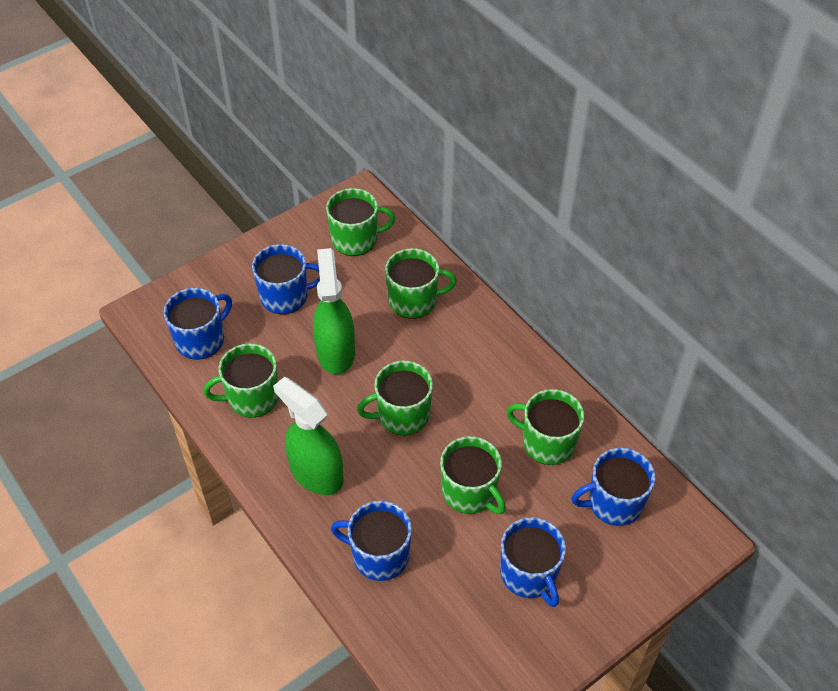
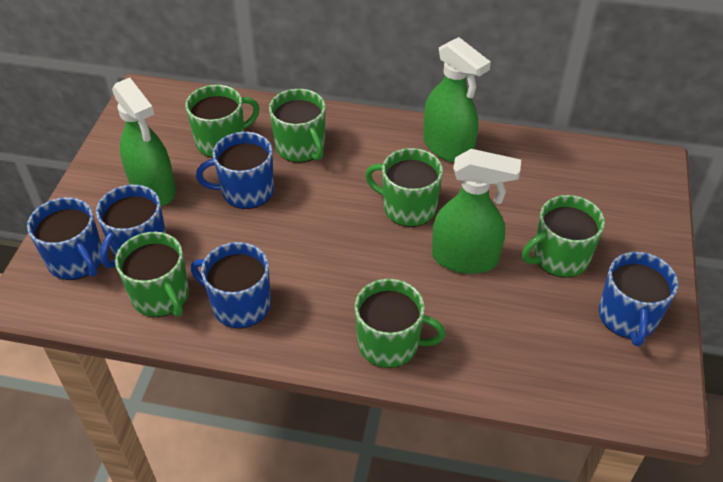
green spray bottle: 2 -> 3

